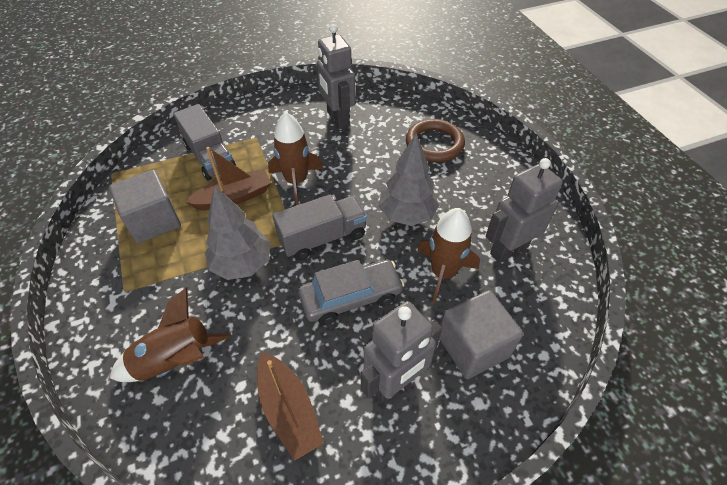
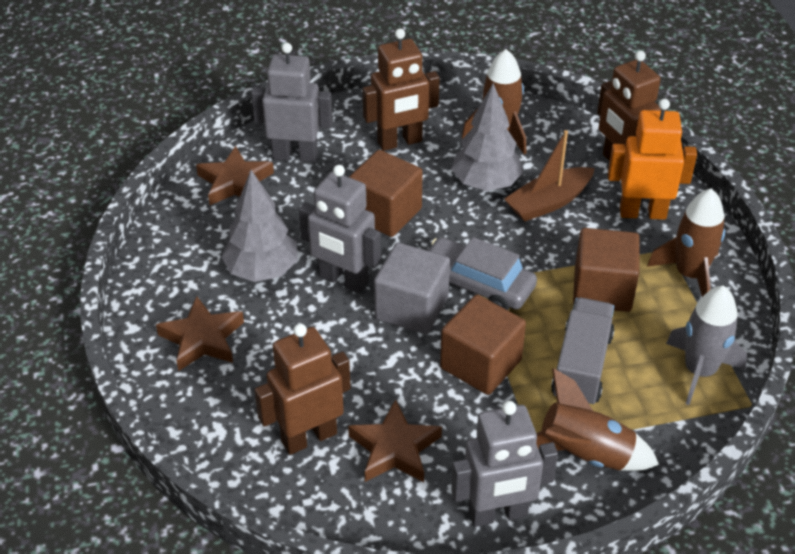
brown boat: 2 -> 1
brown cube: 0 -> 3
brown ring: 1 -> 0
brown robot: 0 -> 3
brown star: 0 -> 3
grey cube: 2 -> 1
grey rocket: 0 -> 1
grey truck: 2 -> 1
orange robot: 0 -> 1

